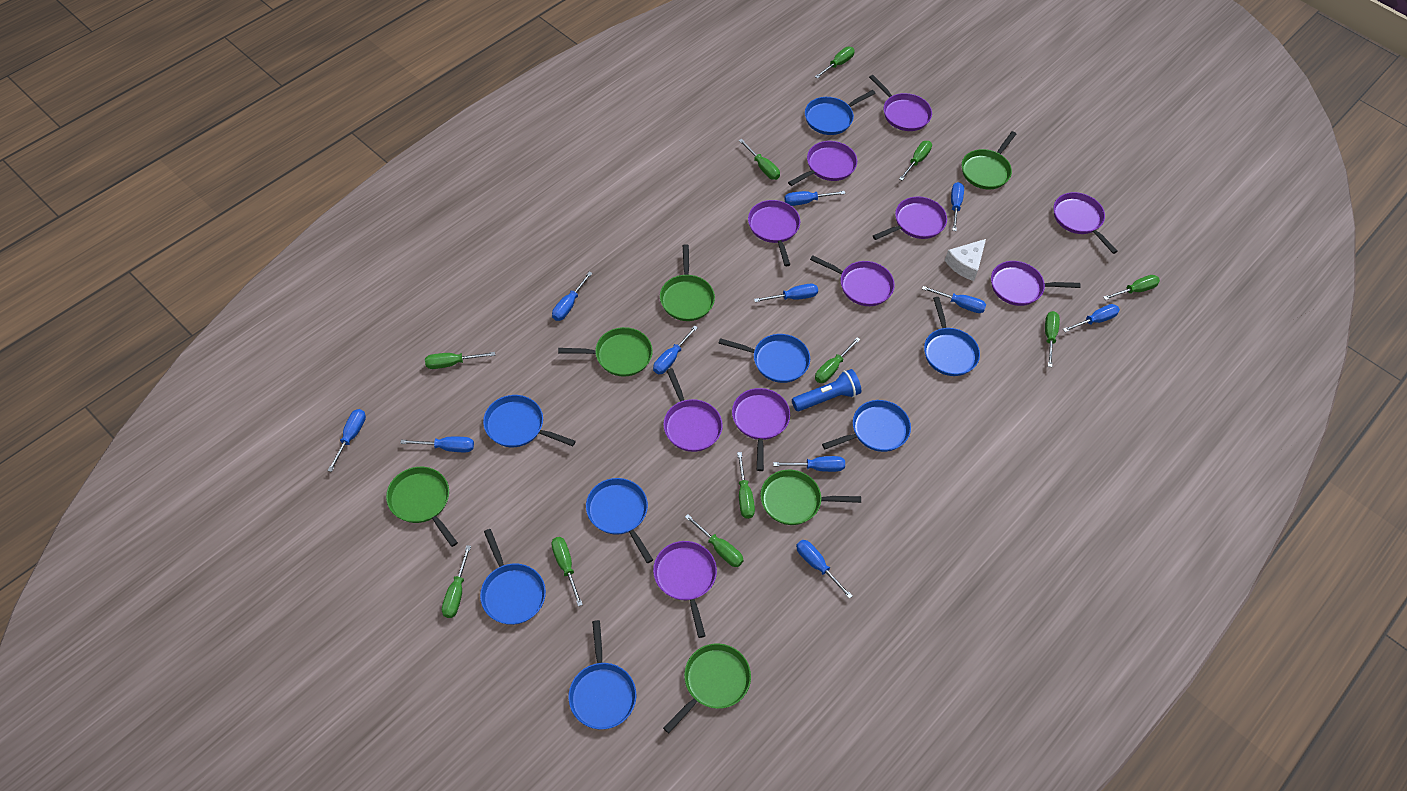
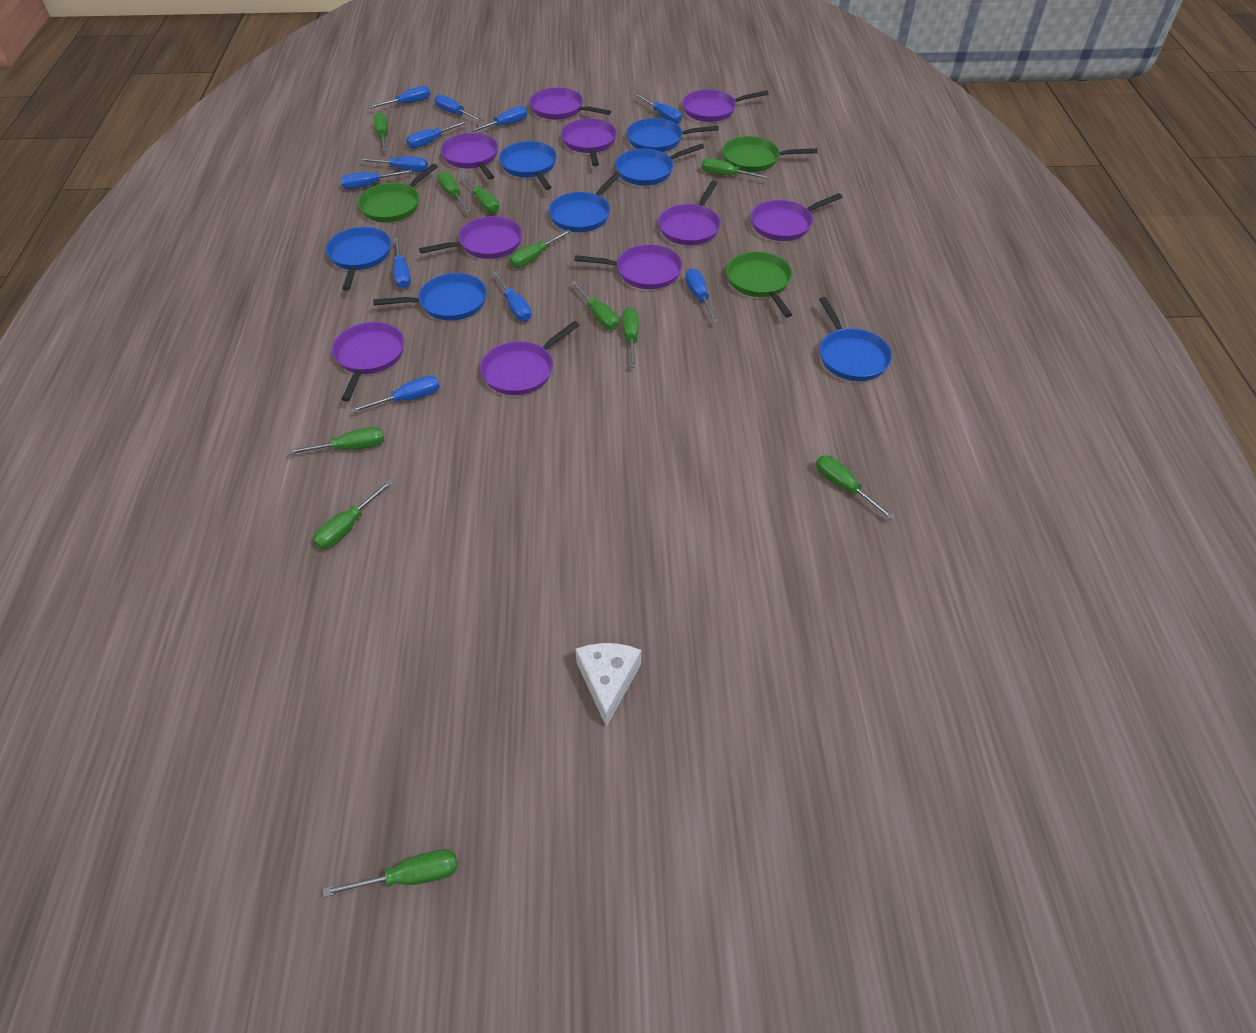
blue flashlight: 1 -> 0
blue pan: 8 -> 7
green pan: 6 -> 3

